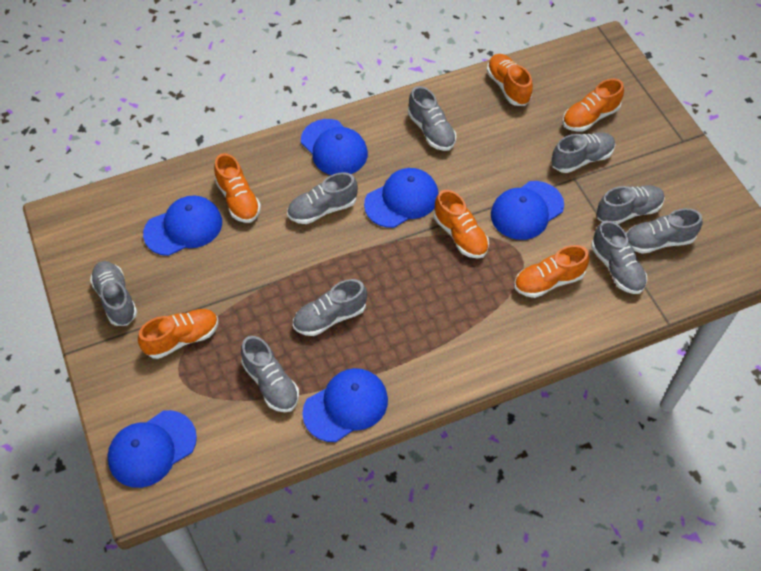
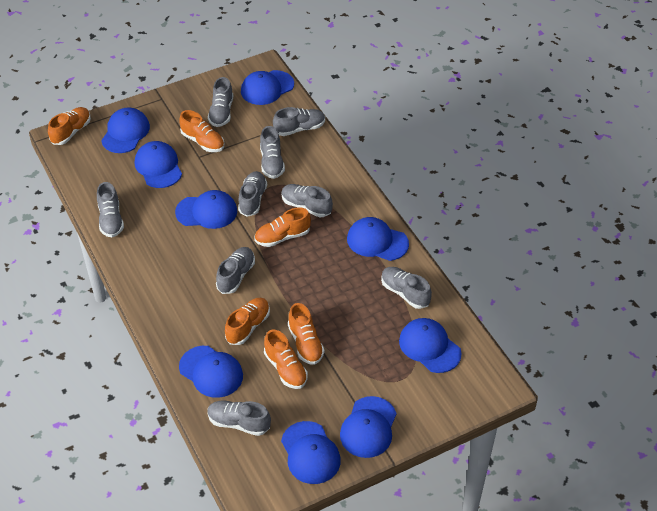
blue cap: 6 -> 9

